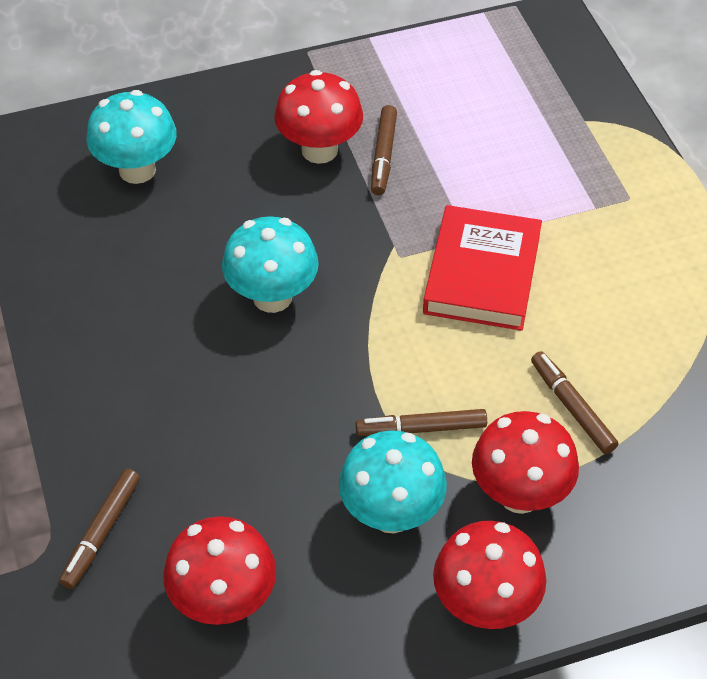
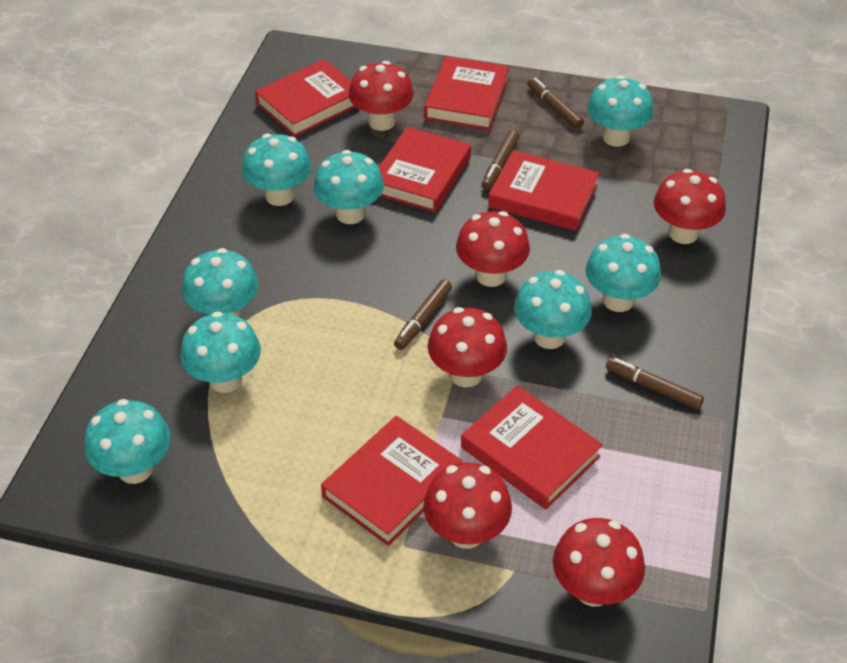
red book: 1 -> 6
red mushroom: 4 -> 6
turquoise mushroom: 3 -> 8

